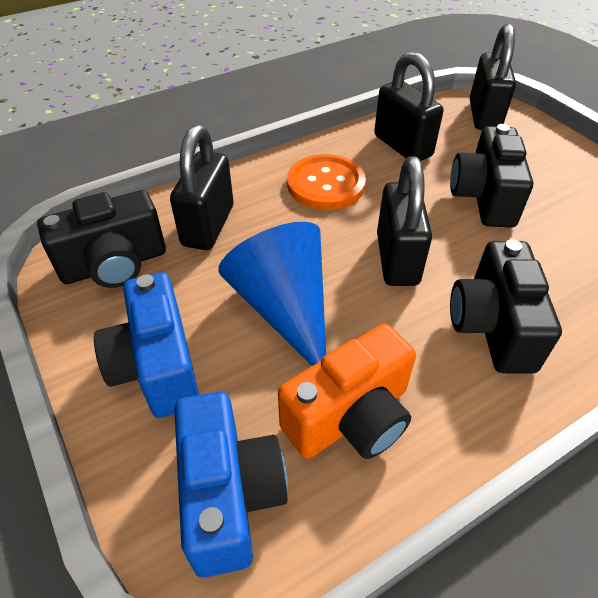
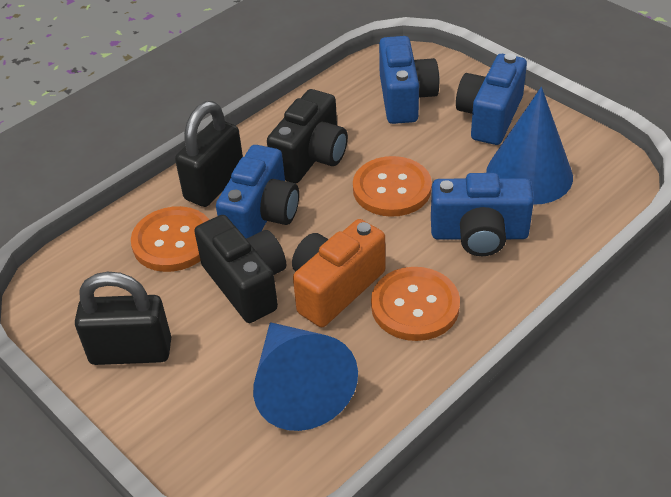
black camera: 3 -> 2
black padlock: 4 -> 2
blue camera: 2 -> 4
blue cone: 1 -> 2
orange button: 1 -> 3

